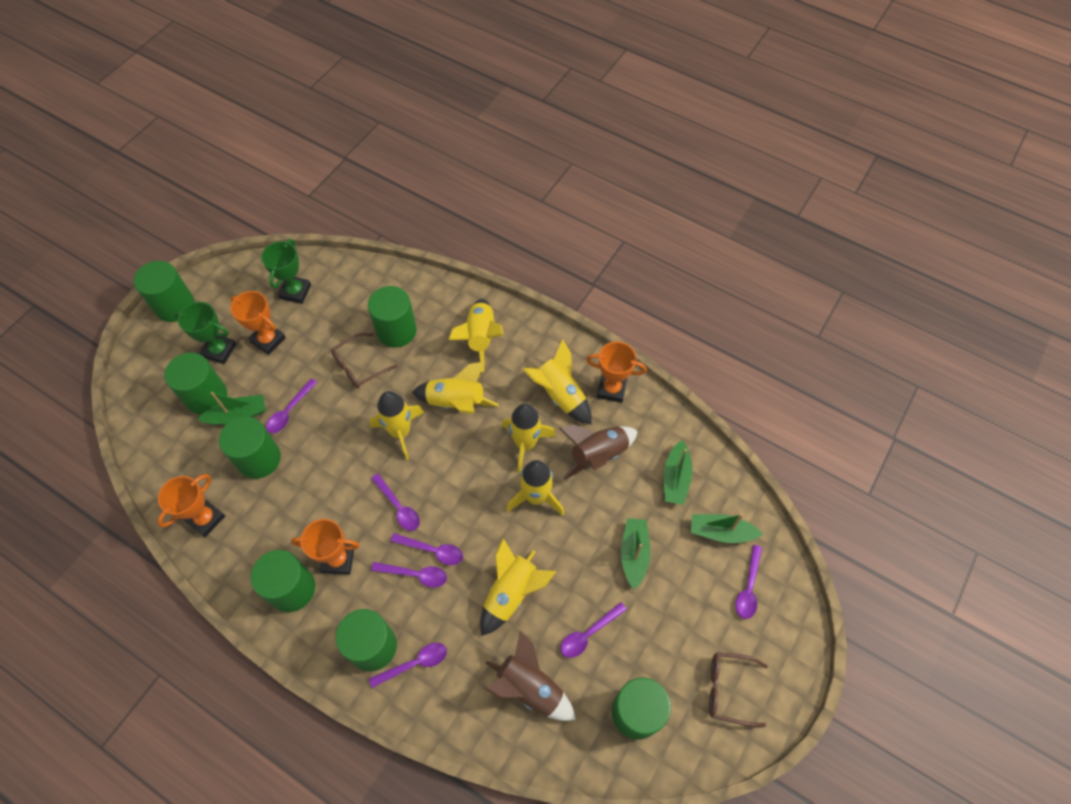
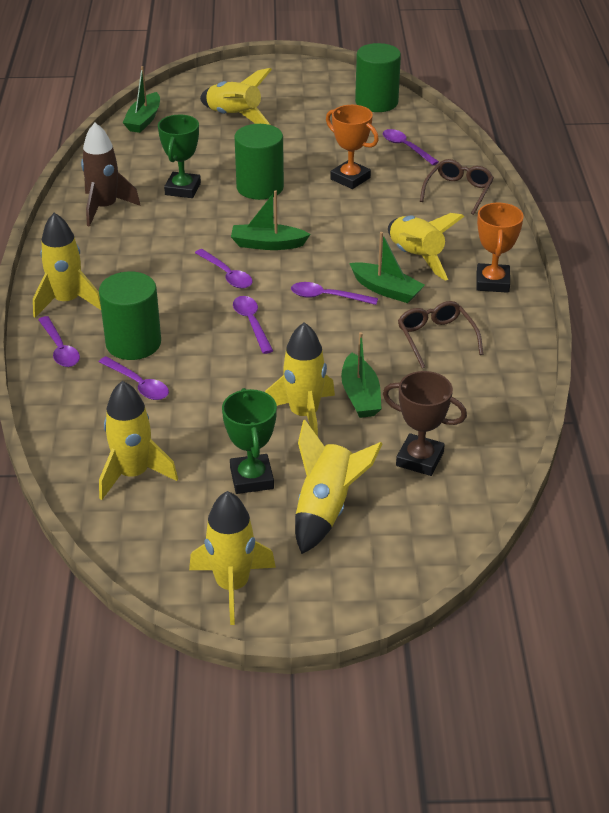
brown rocket: 2 -> 1
brown trophy: 0 -> 1
green cylinder: 7 -> 3
orange trophy: 4 -> 2
purple spoon: 7 -> 6

